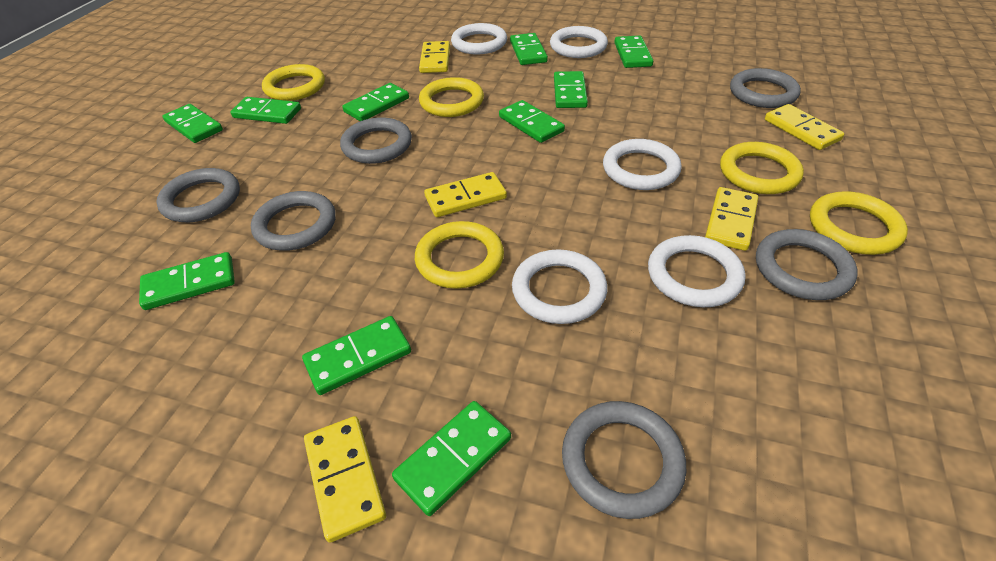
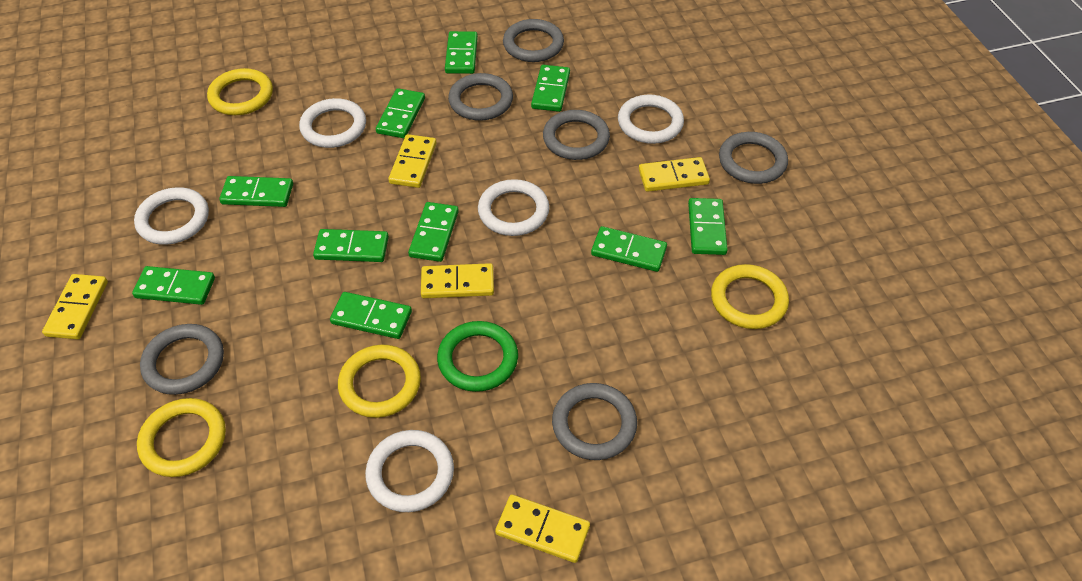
green ring: 0 -> 1
yellow ring: 5 -> 4

